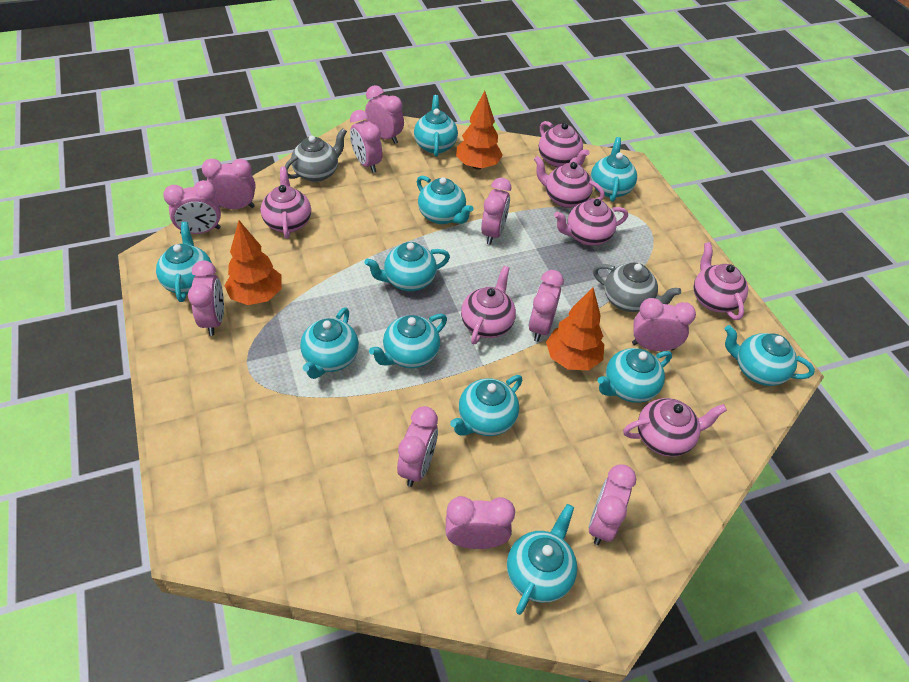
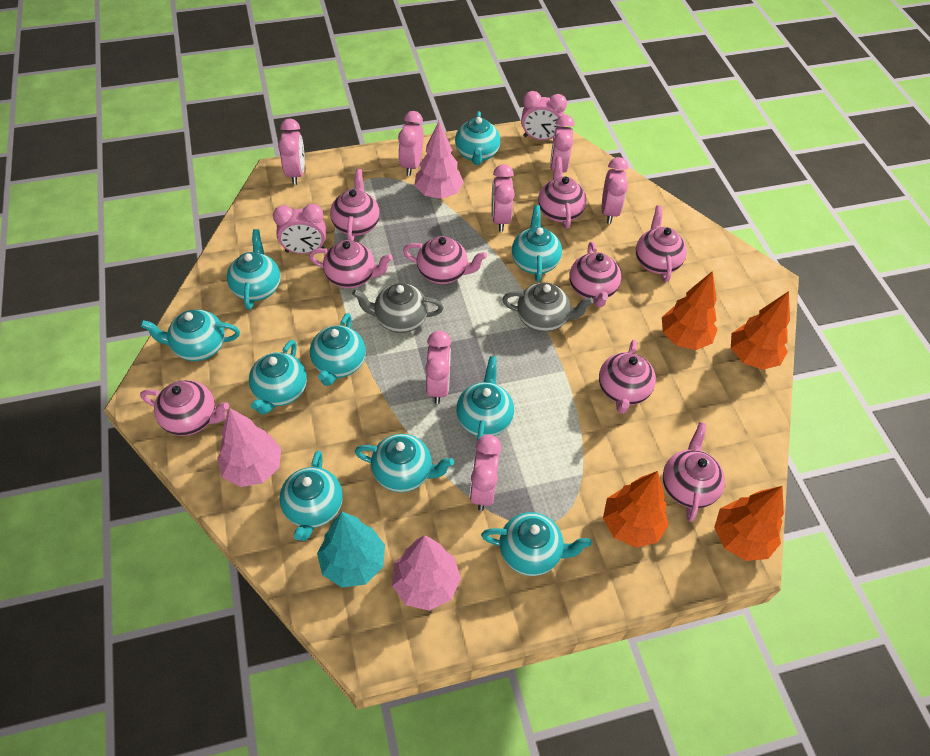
orange tree: 3 -> 4
pink clock: 11 -> 9
pink teapot: 7 -> 9
pink tree: 0 -> 3
turquoise teapot: 11 -> 10
turquoise tree: 0 -> 1

